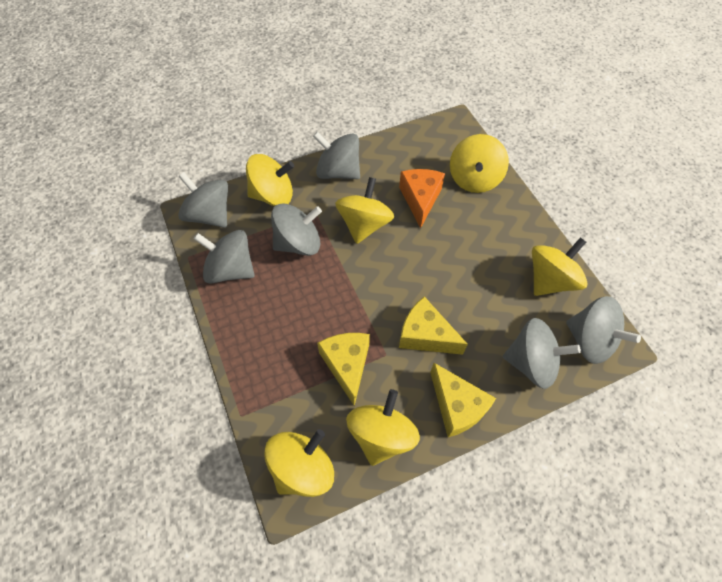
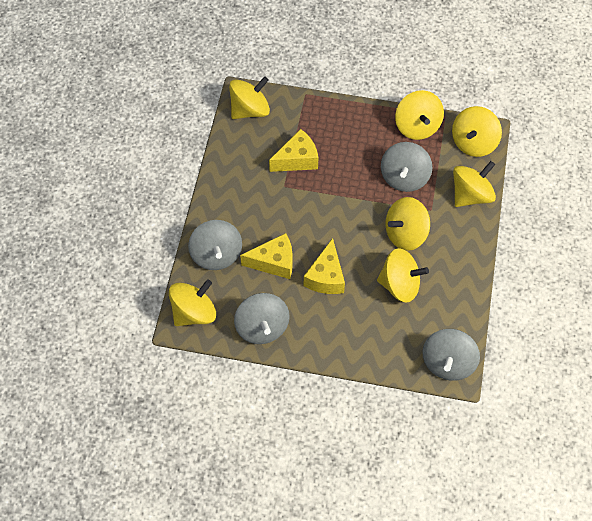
grey spinning top: 6 -> 4
orange cheese: 1 -> 0
yellow spinning top: 6 -> 7

